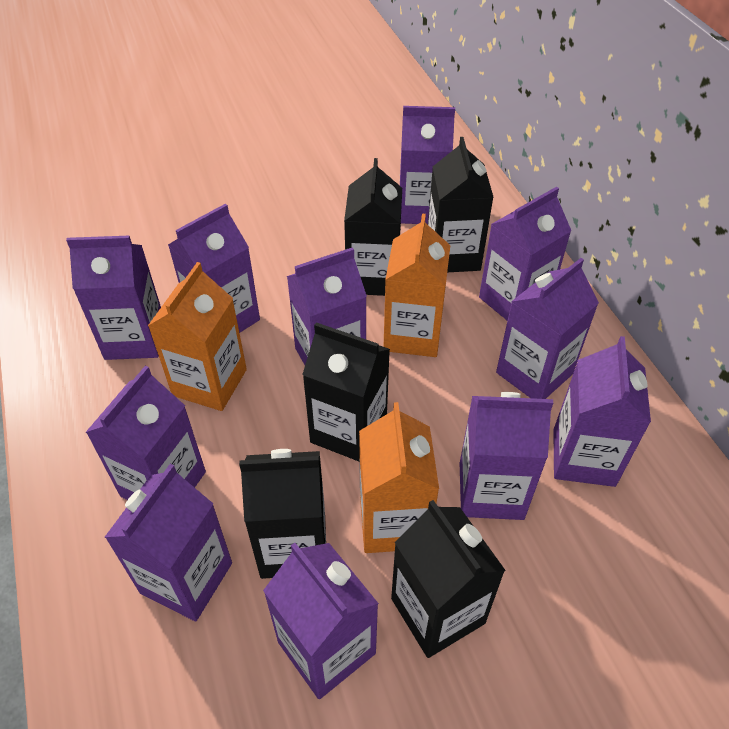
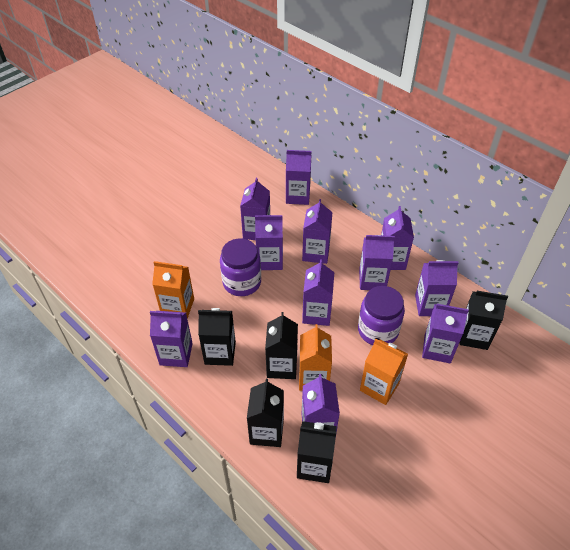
purple jar: 0 -> 2

